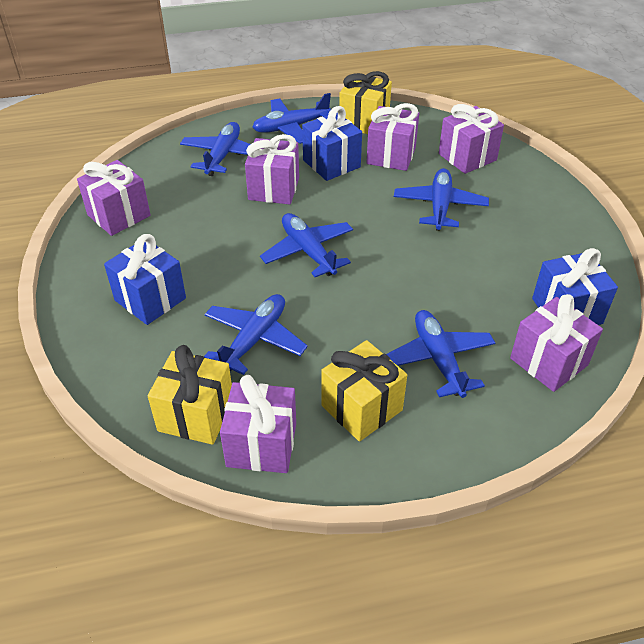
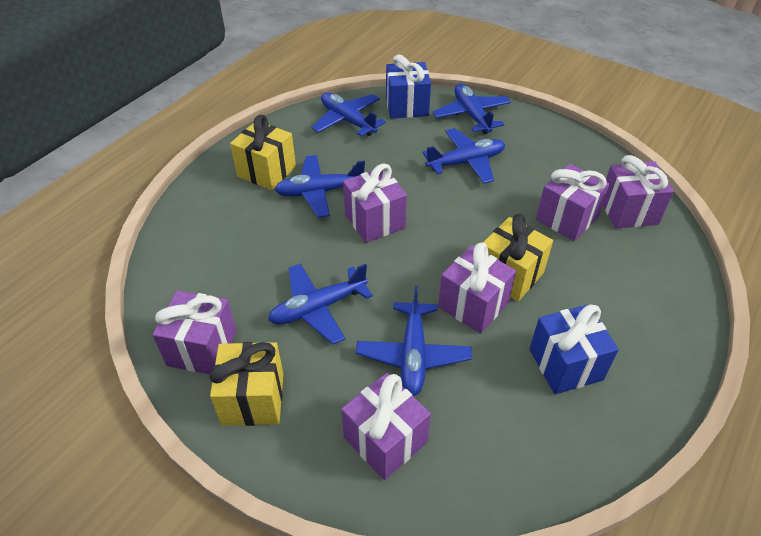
blue gift: 3 -> 2

